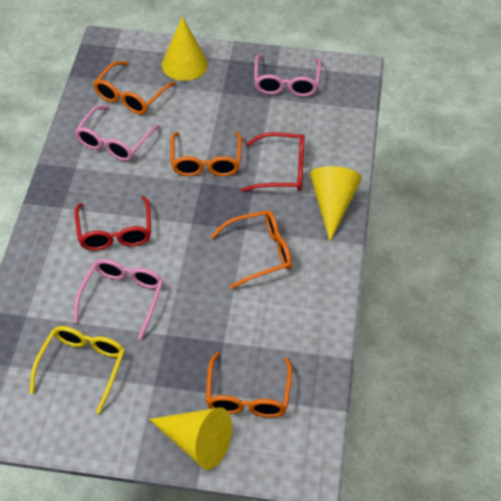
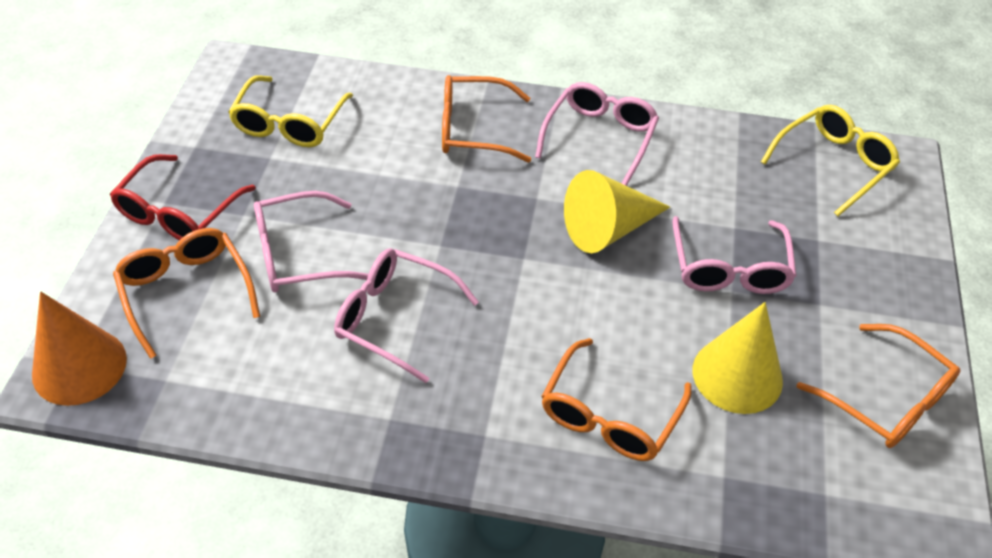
orange cone: 0 -> 1
pink glasses: 3 -> 4
red glasses: 2 -> 1
yellow cone: 3 -> 2
yellow glasses: 1 -> 2

